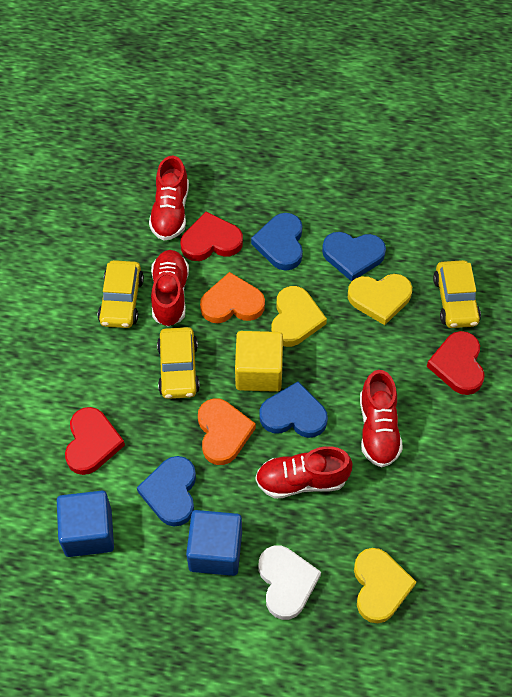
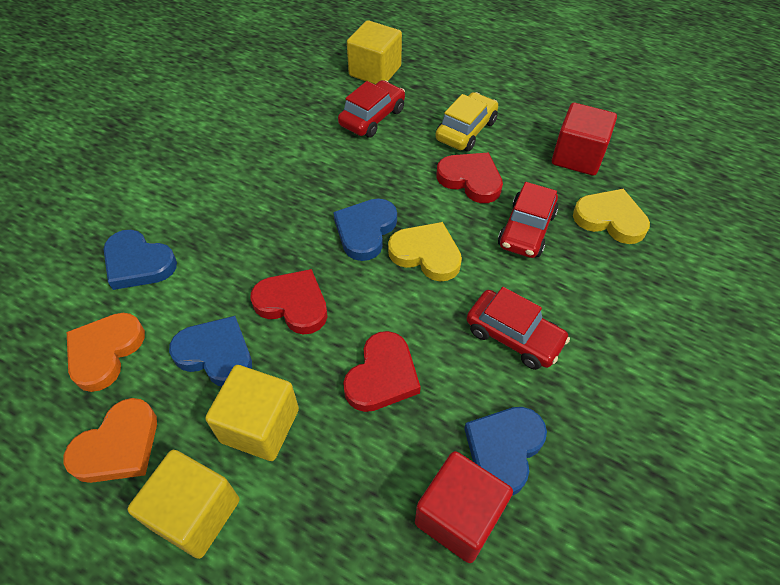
blue cube: 2 -> 0
red car: 0 -> 3
red cube: 0 -> 2
red shoe: 4 -> 0
white heart: 1 -> 0
yellow car: 3 -> 1
yellow cube: 1 -> 3
yellow heart: 3 -> 2

